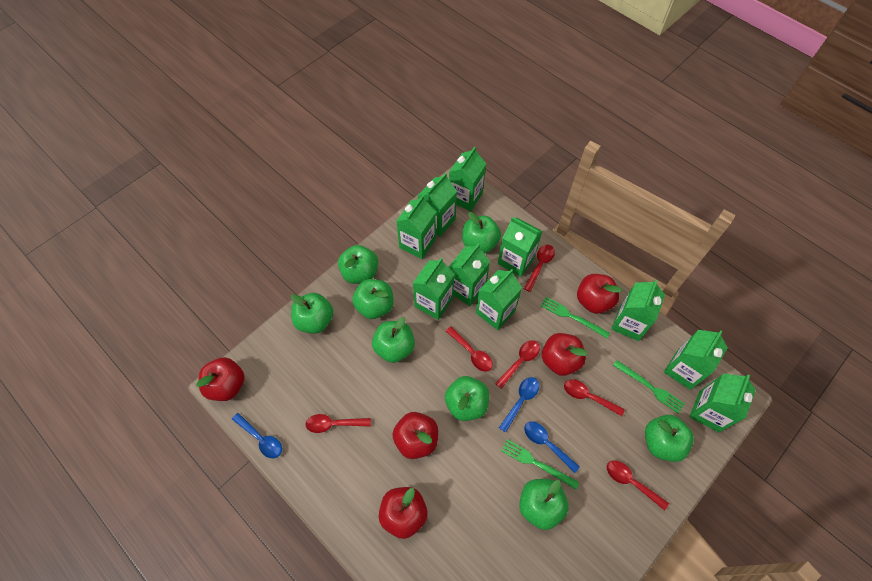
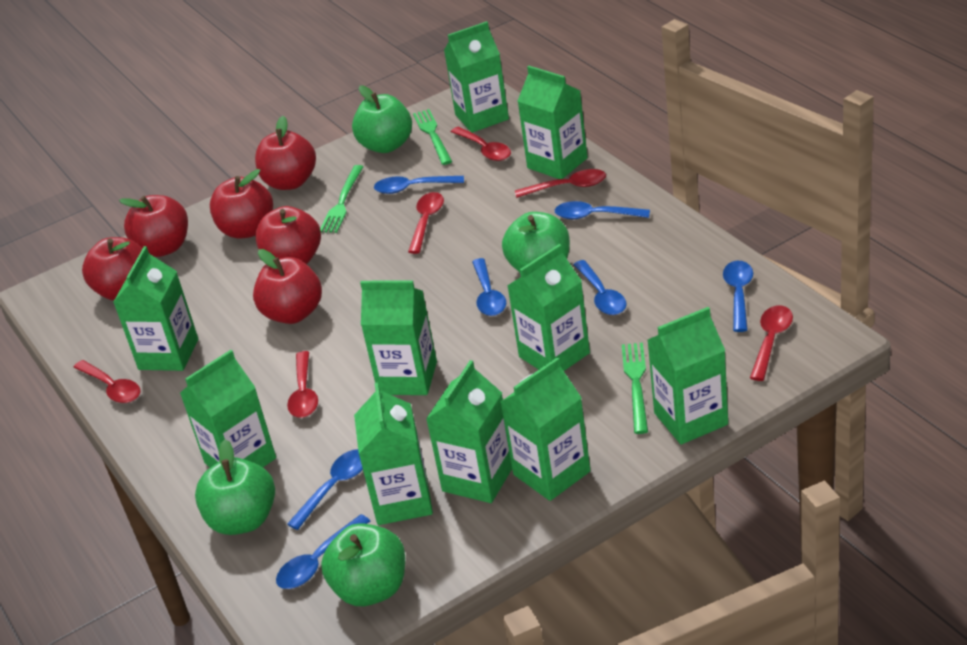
blue spoon: 3 -> 7
green apple: 8 -> 4
red apple: 5 -> 6

